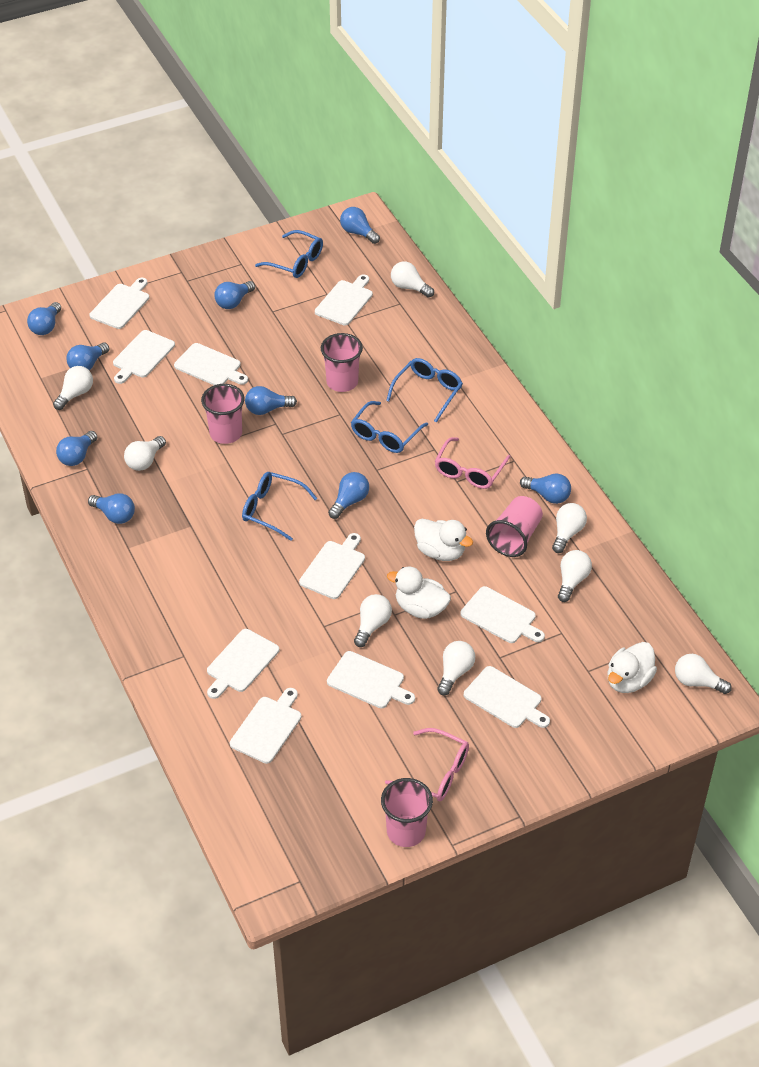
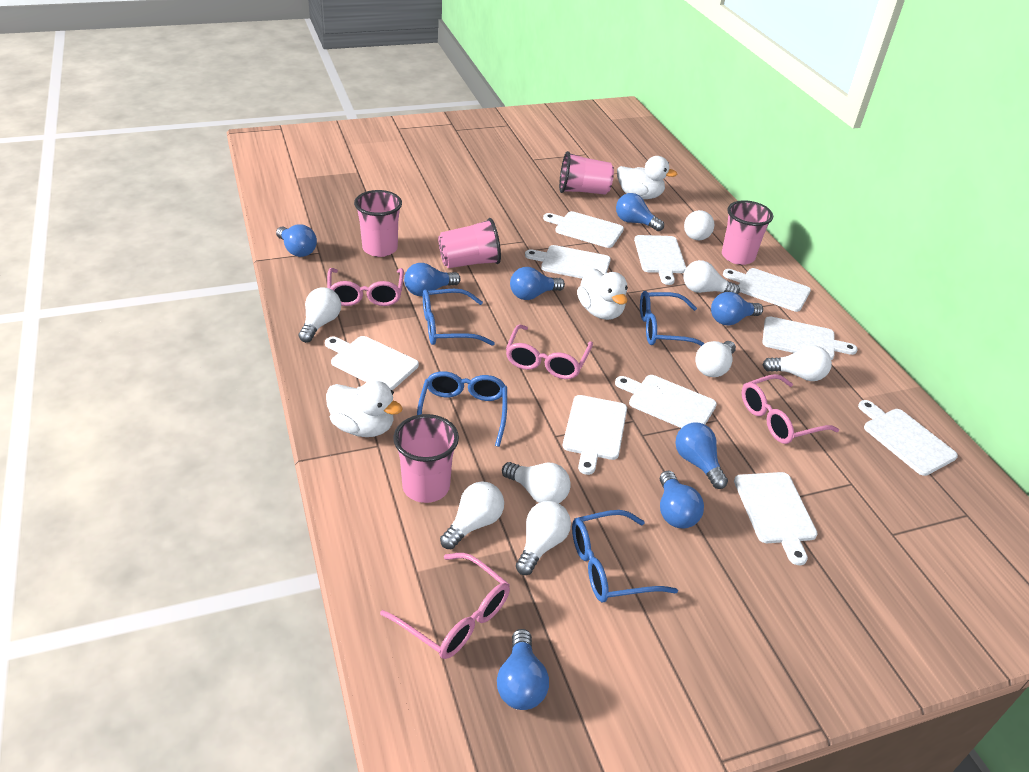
blue light bulb: 9 -> 8
pink cup: 4 -> 5
pink glasses: 2 -> 4

